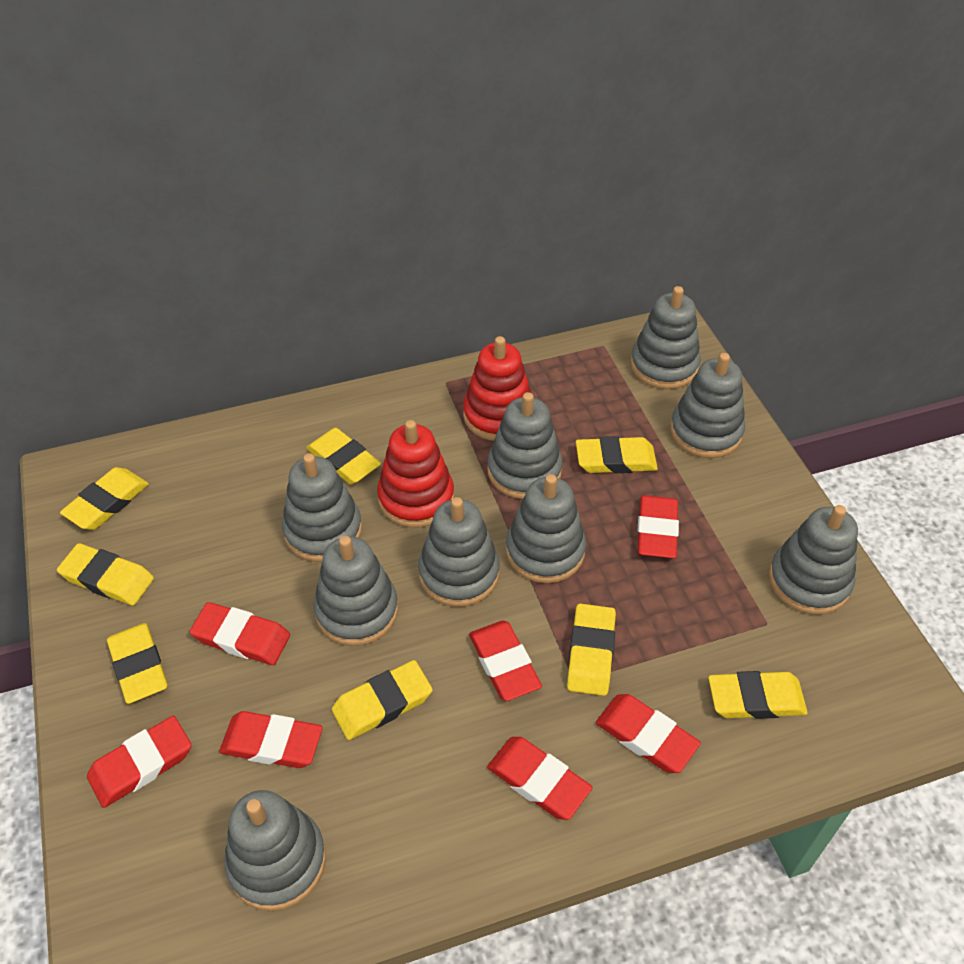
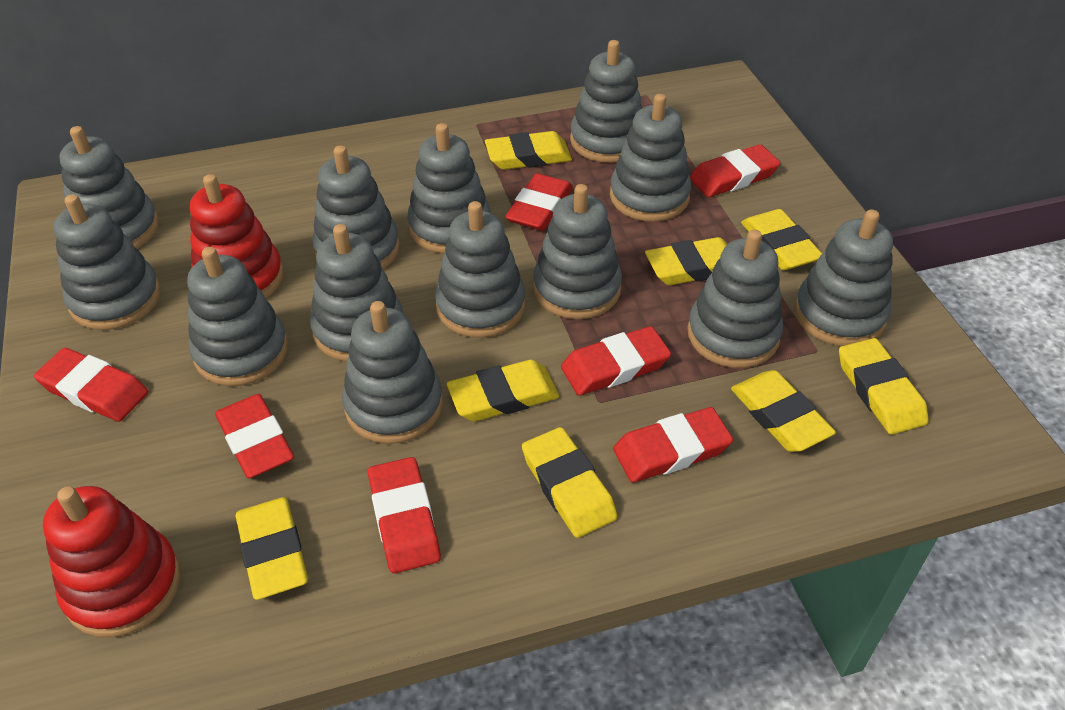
grey stacking toy: 9 -> 13

